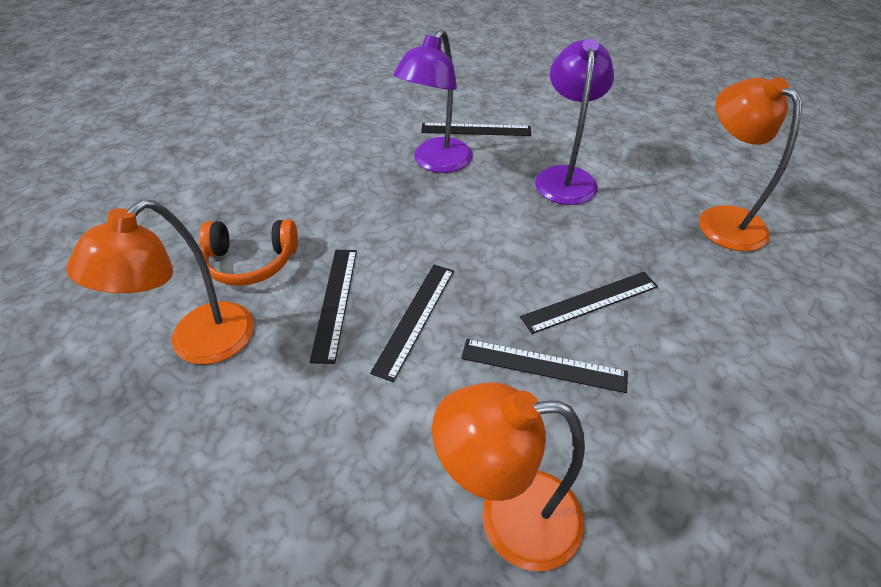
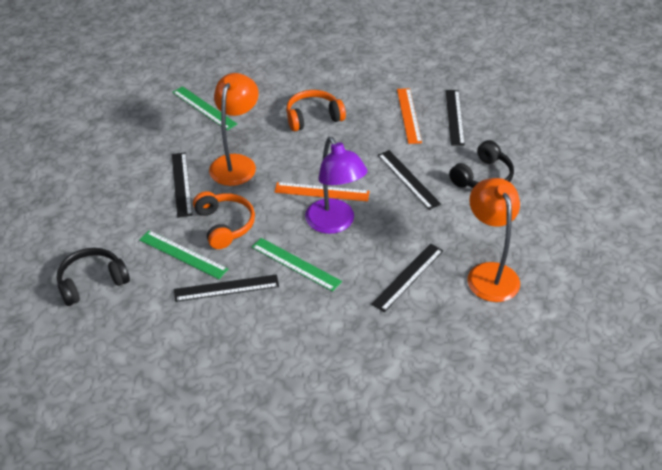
black headphones: 0 -> 2
green ruler: 0 -> 3
orange headphones: 1 -> 2
orange lamp: 3 -> 2
orange ruler: 0 -> 2
purple lamp: 2 -> 1

